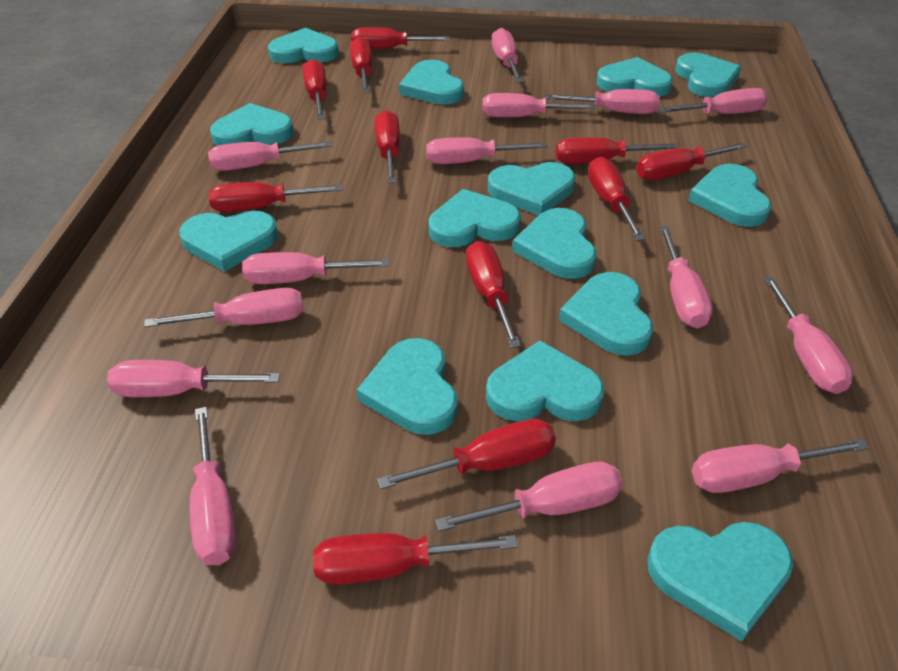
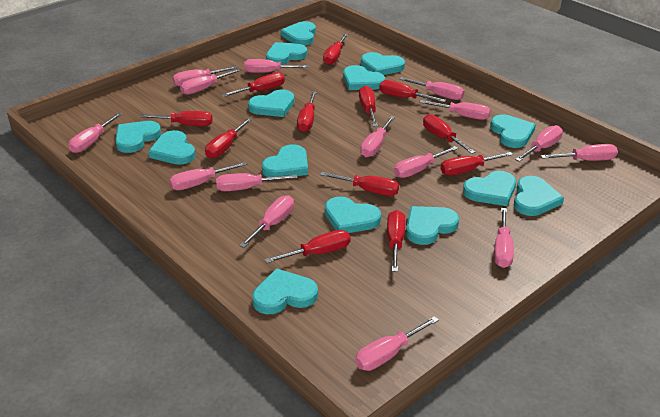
pink screwdriver: 14 -> 15
red screwdriver: 11 -> 12

